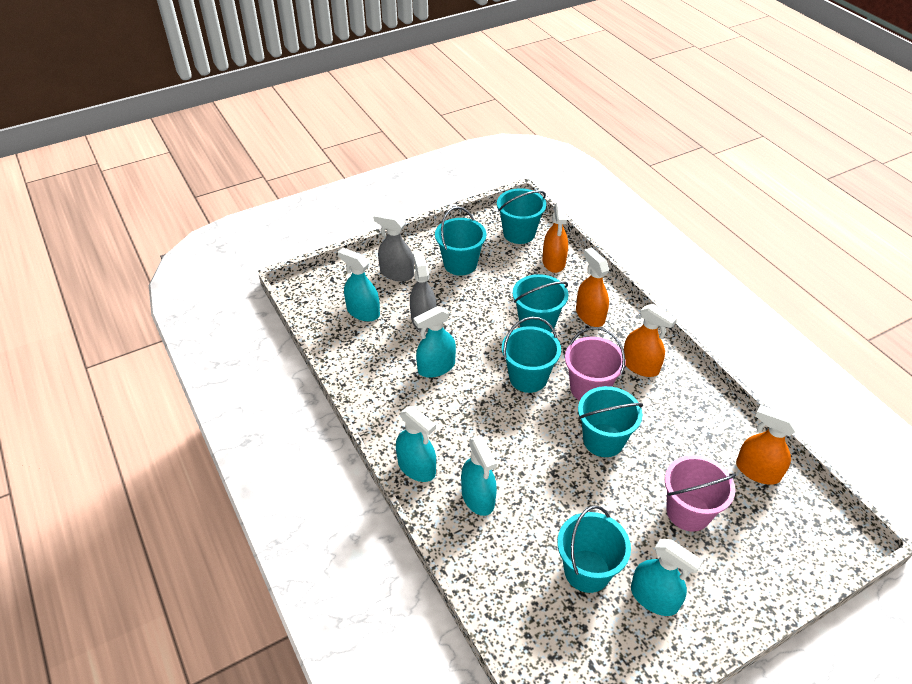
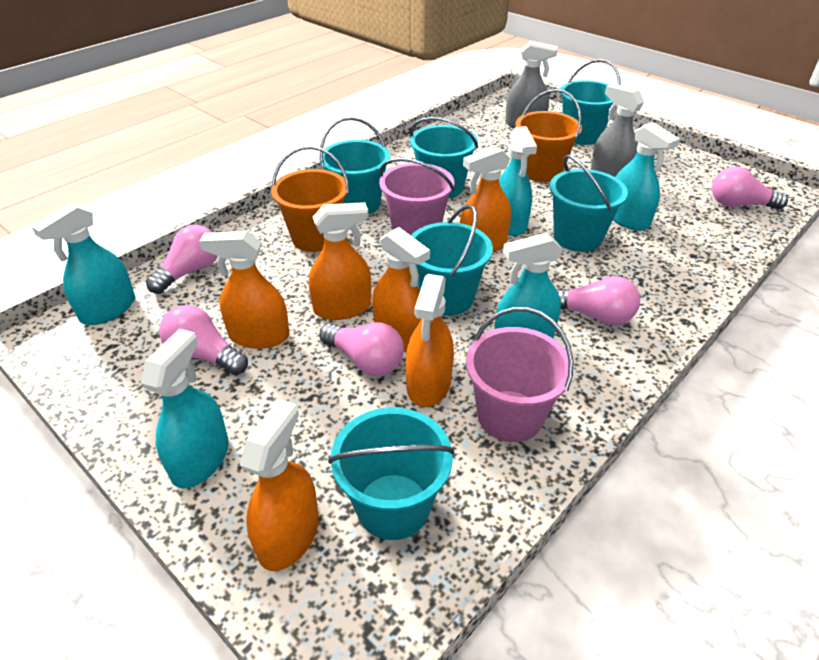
orange bucket: 0 -> 2
orange spray bottle: 4 -> 6
pink light bulb: 0 -> 5

